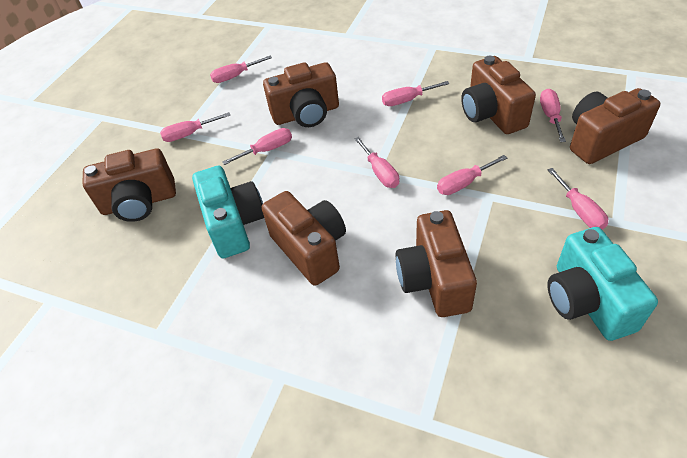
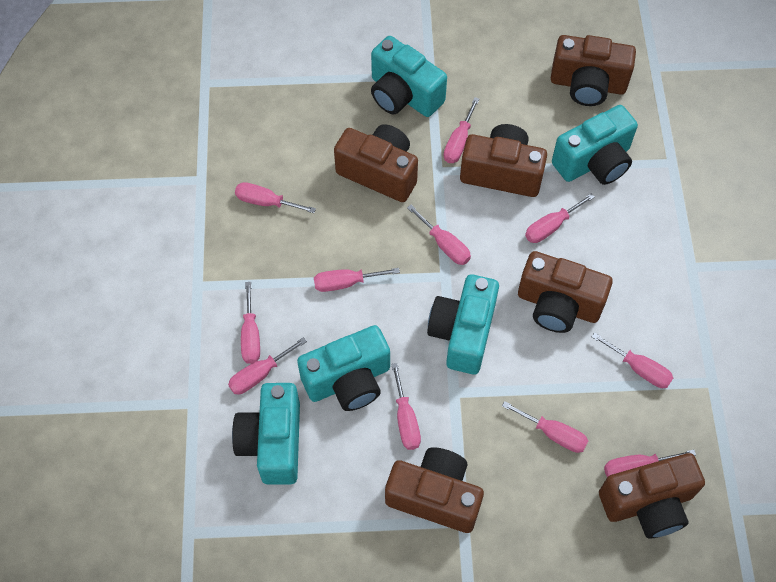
pink screwdriver: 8 -> 11
turquoise camera: 2 -> 5

